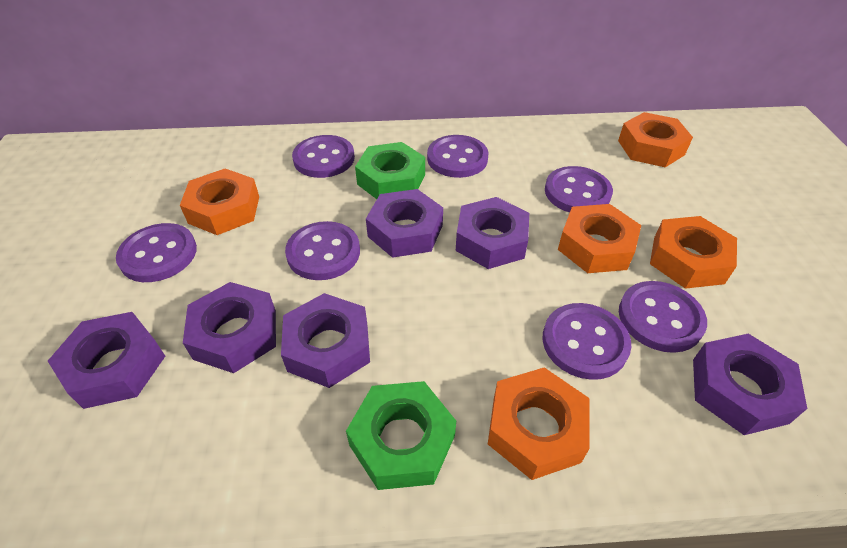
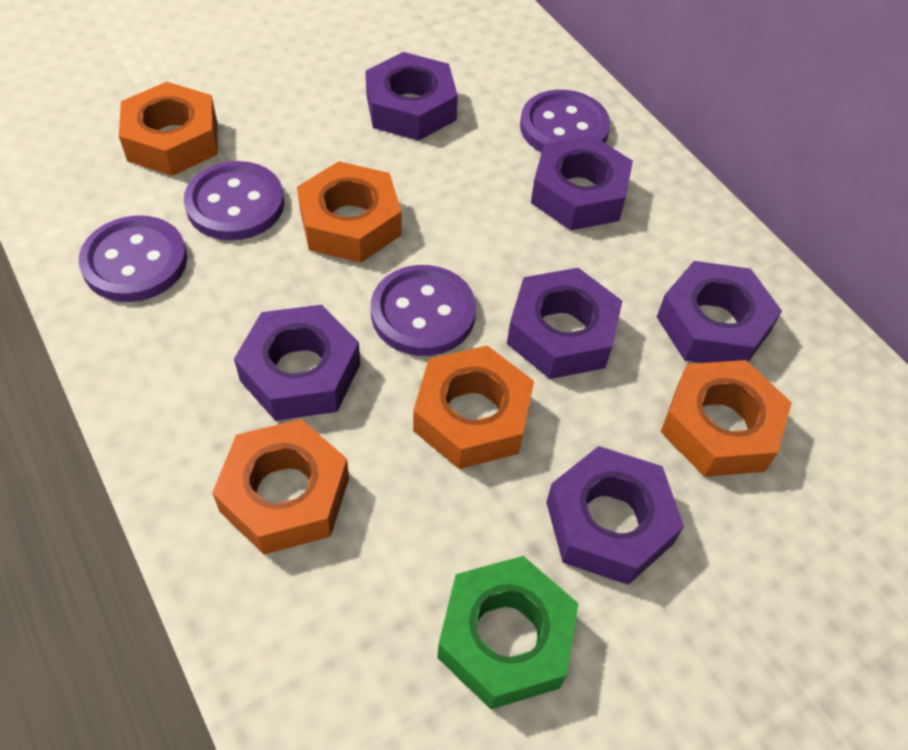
green nut: 2 -> 1
purple button: 7 -> 4

